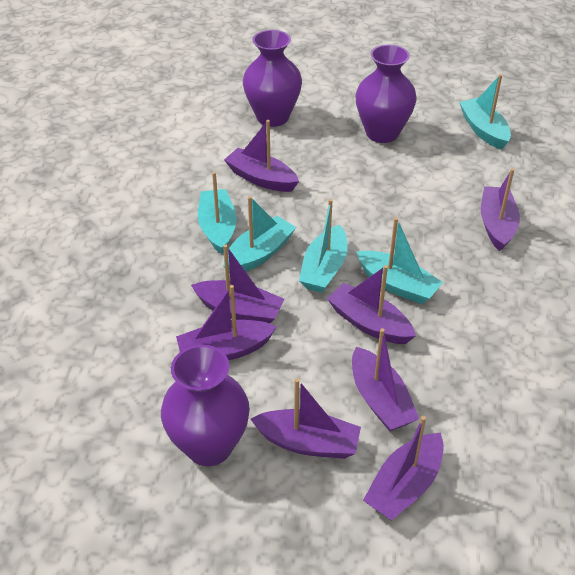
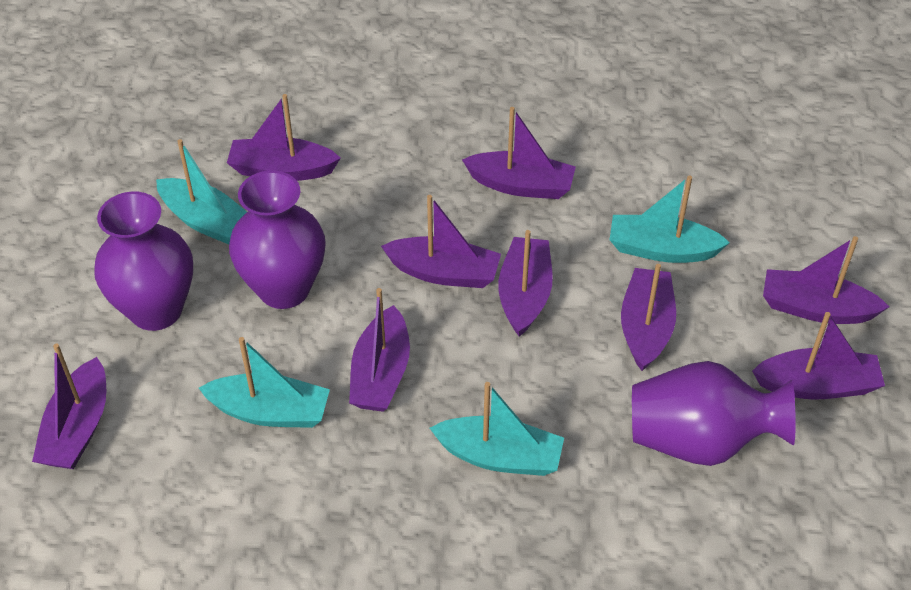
purple boat: 8 -> 9
turquoise boat: 5 -> 4

